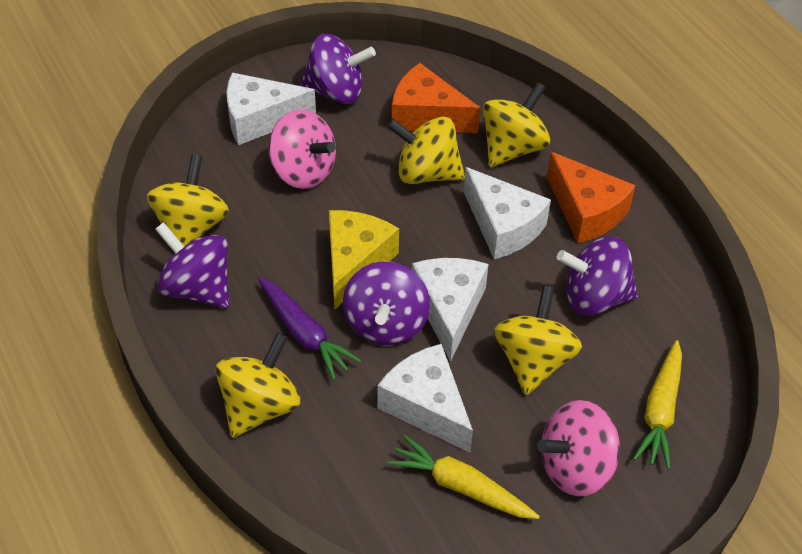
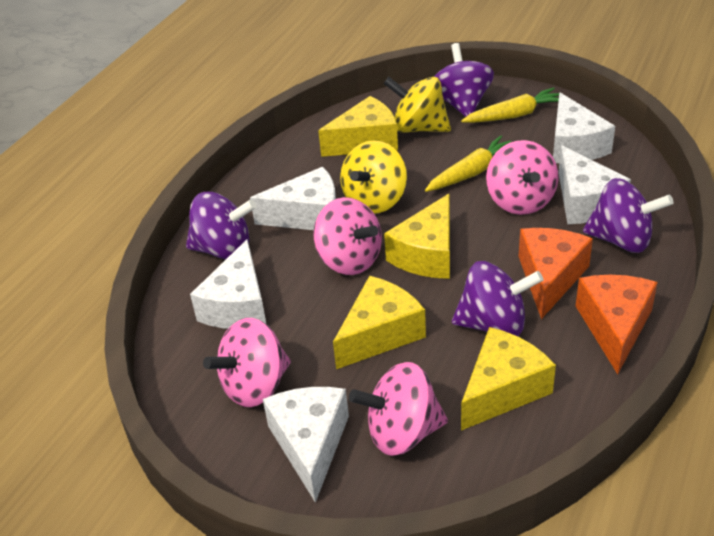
pink spinning top: 2 -> 4
purple carrot: 1 -> 0
white cheese: 4 -> 5
yellow cheese: 1 -> 4
yellow spinning top: 5 -> 2

